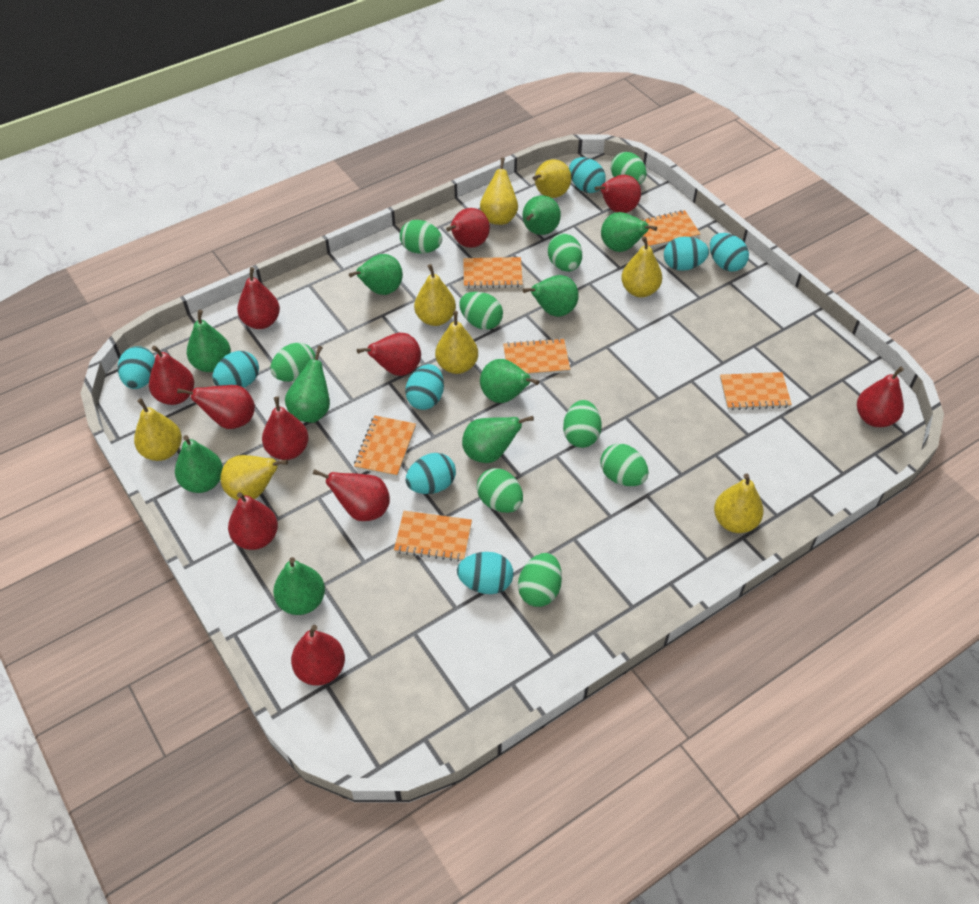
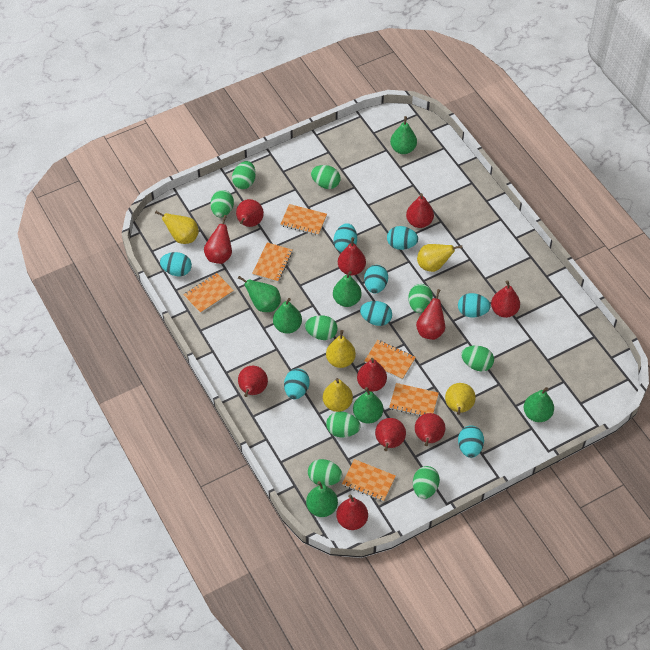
green pear: 10 -> 7
yellow pear: 8 -> 5

